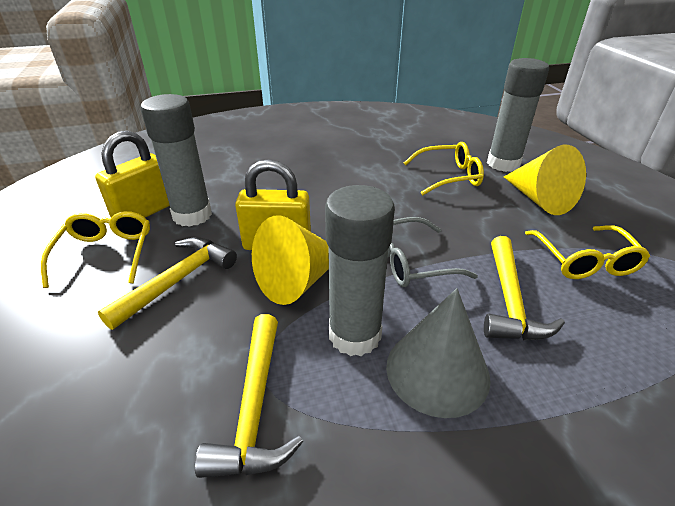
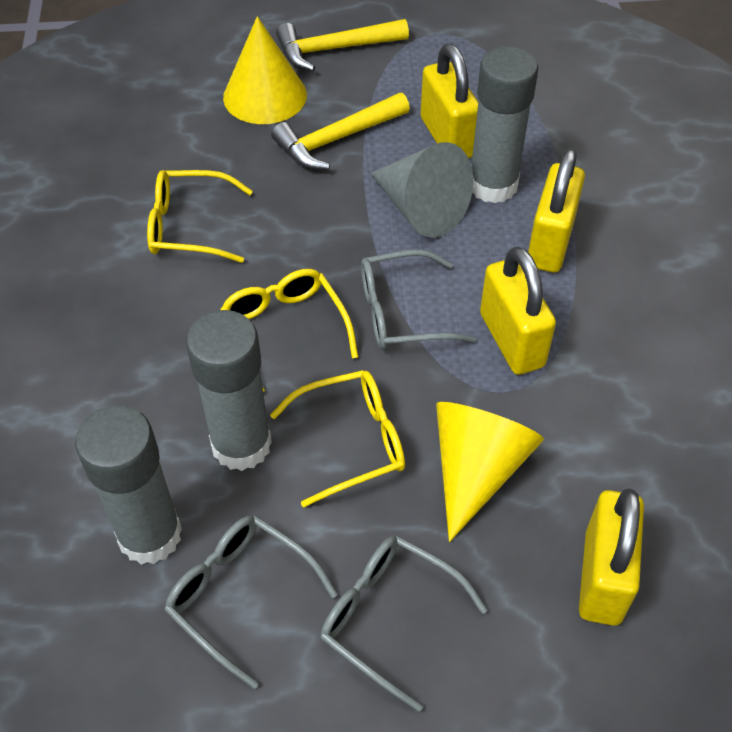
grey glasses: 1 -> 3
yellow hammer: 3 -> 2
yellow padlock: 2 -> 4

